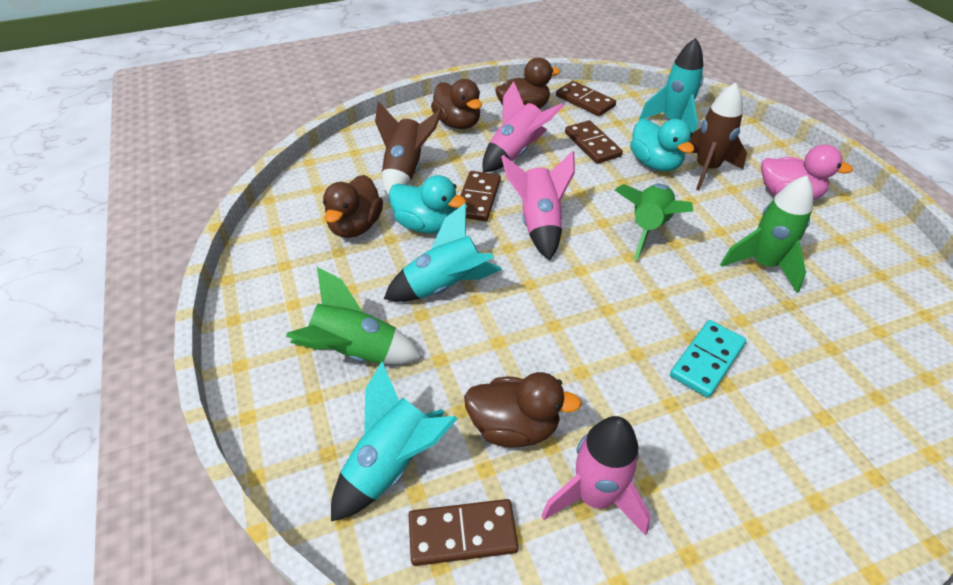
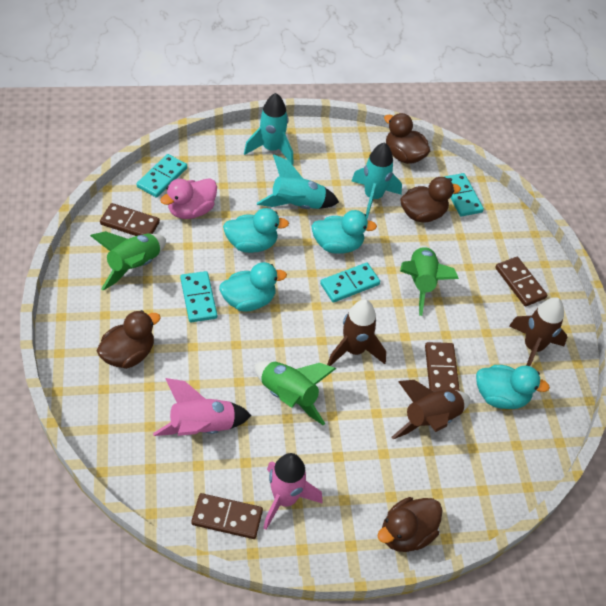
brown rocket: 2 -> 3
pink rocket: 3 -> 2
turquoise domino: 1 -> 4
turquoise duck: 2 -> 4

